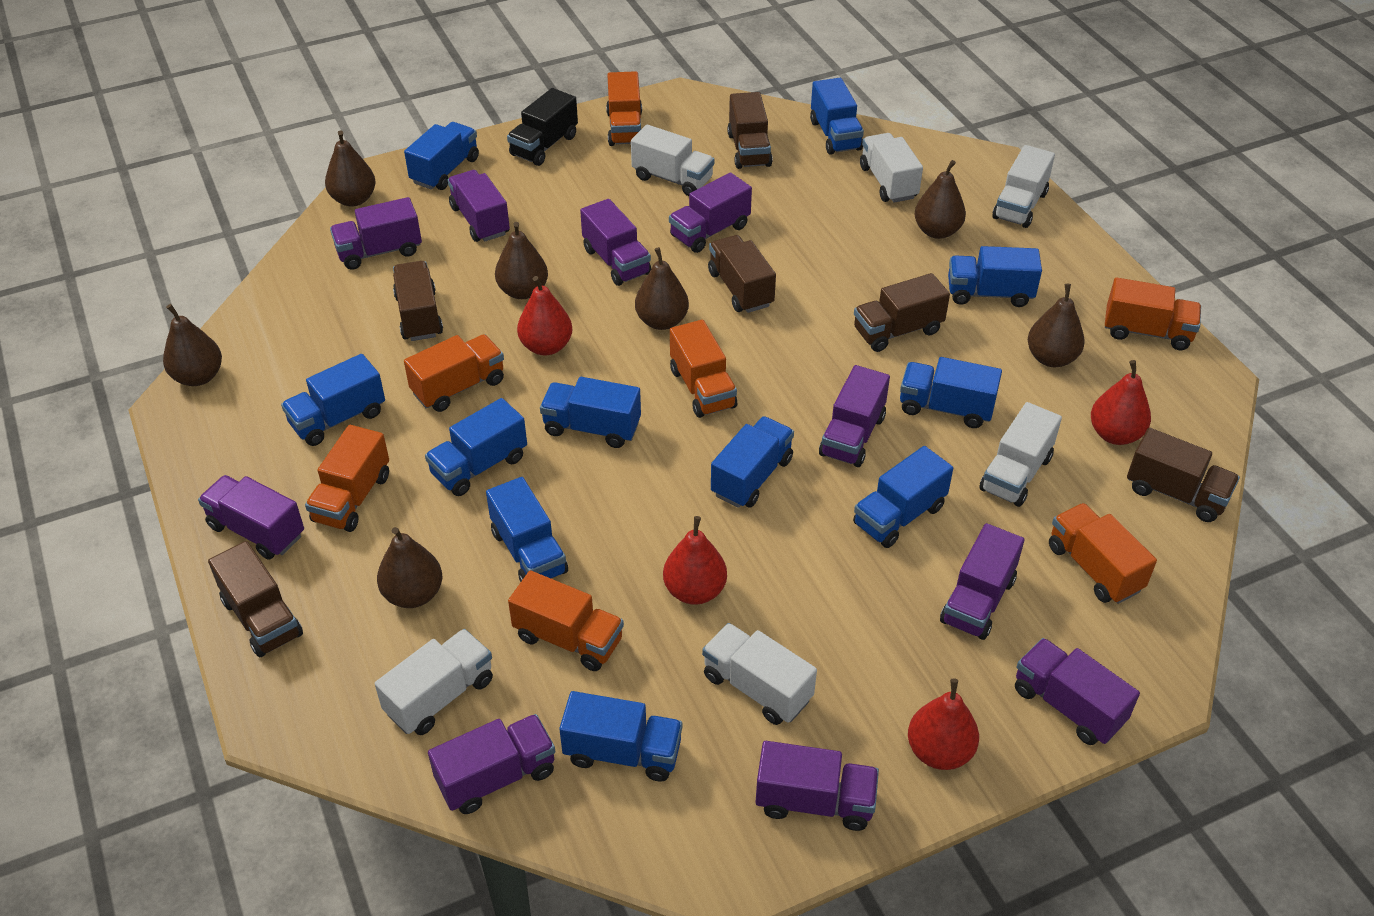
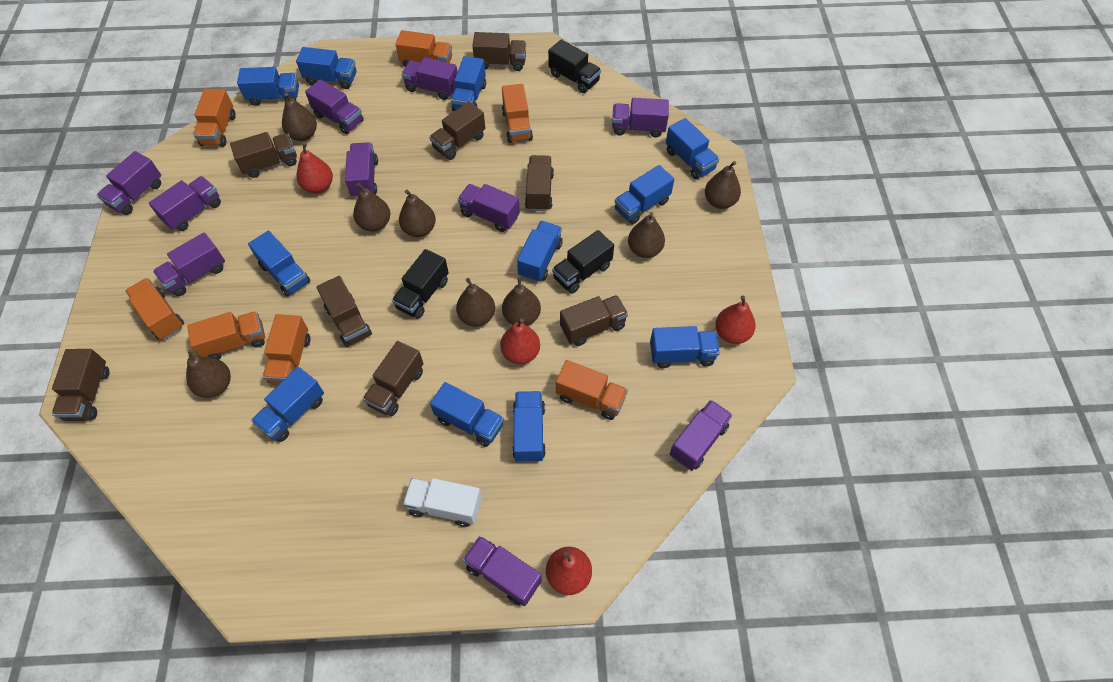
black truck: 1 -> 3
brown pear: 7 -> 8
brown truck: 6 -> 8
white truck: 6 -> 1

